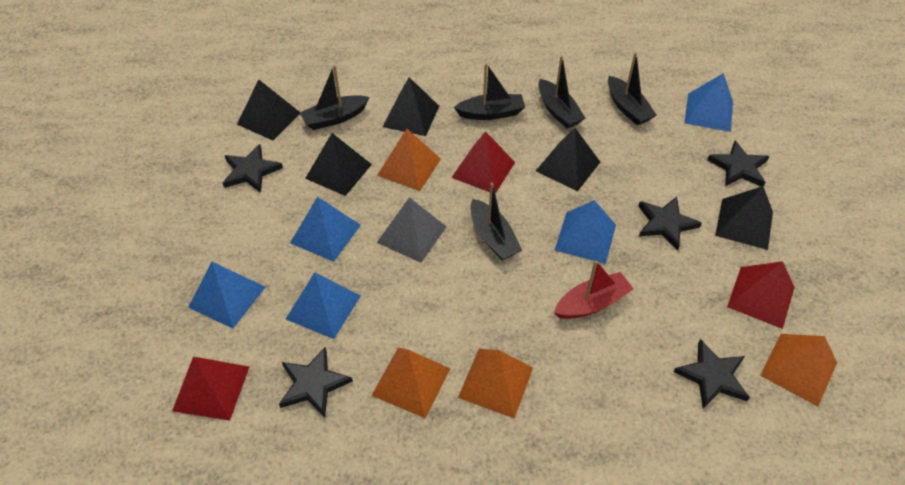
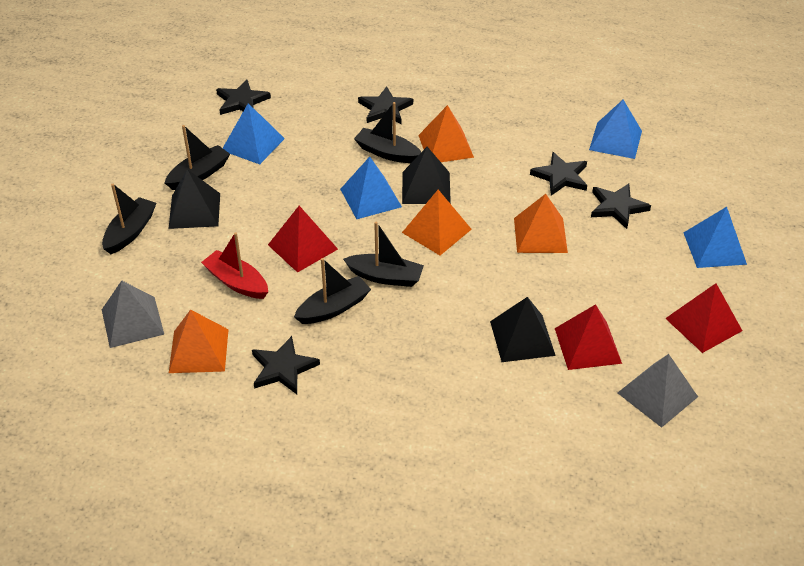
black pyramid: 5 -> 3
blue pyramid: 5 -> 4
grey pyramid: 1 -> 2

